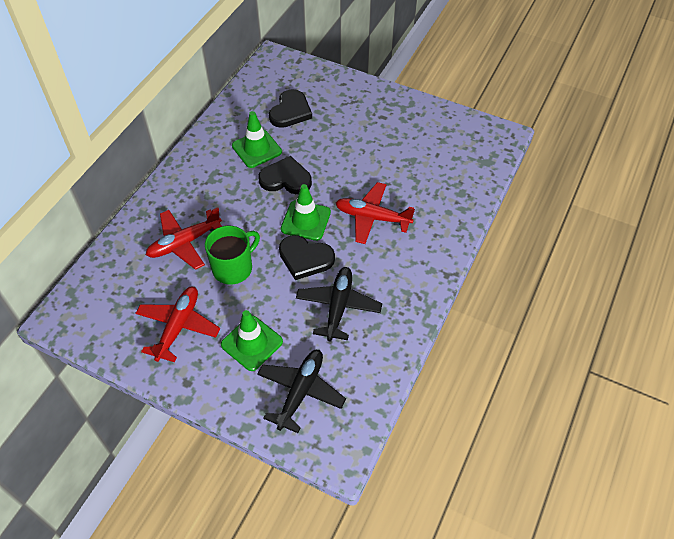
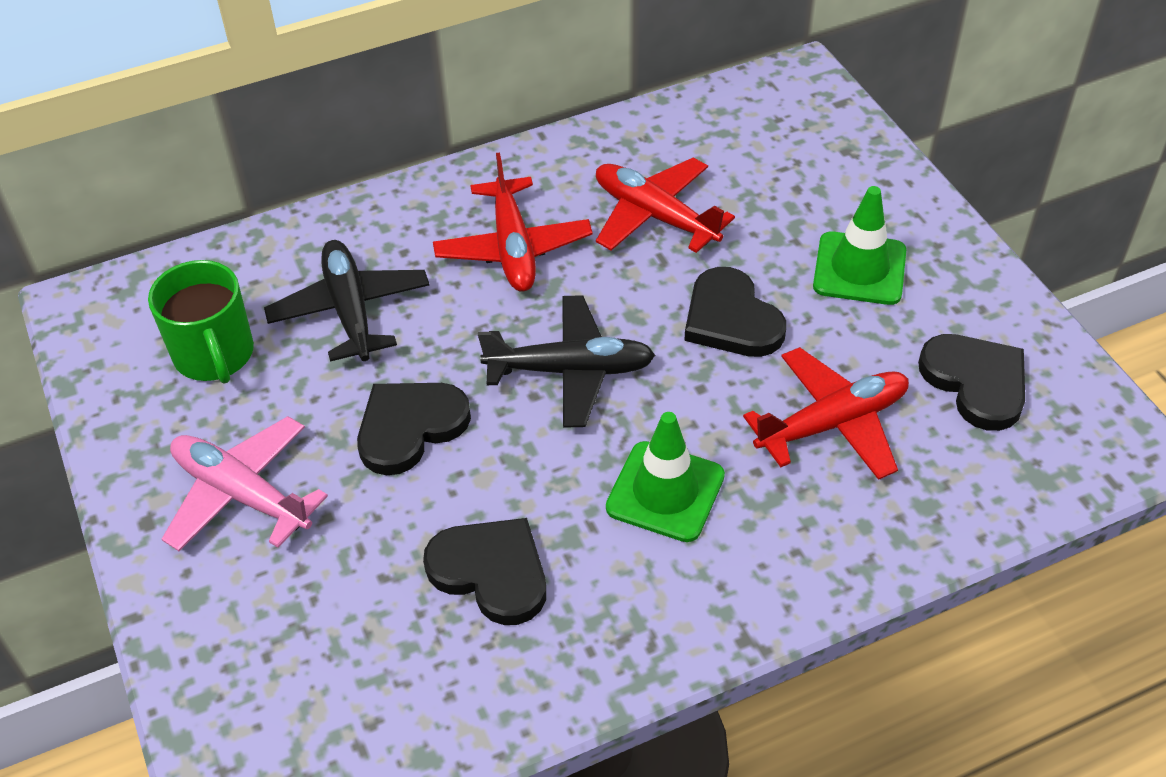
black heart: 3 -> 4
green traffic cone: 3 -> 2
pink plane: 0 -> 1

